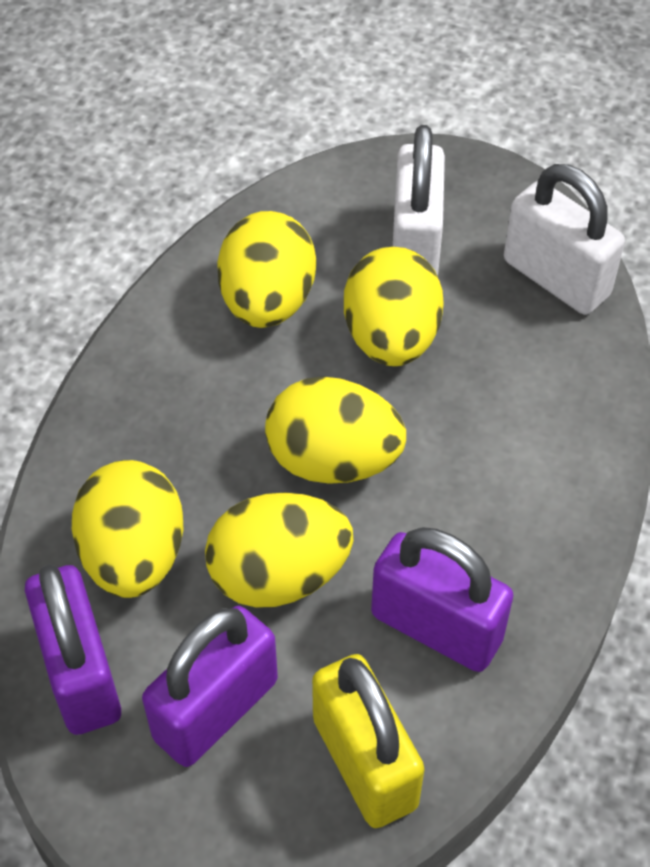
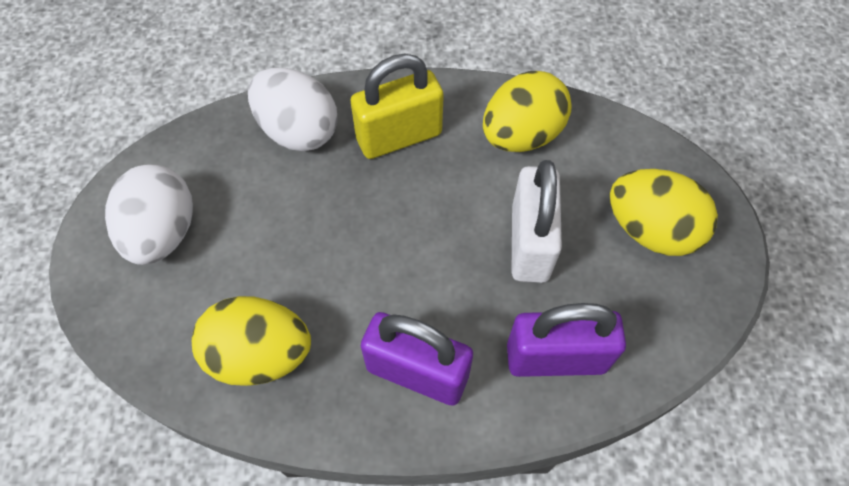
purple padlock: 3 -> 2
white egg: 0 -> 2
white padlock: 2 -> 1
yellow egg: 5 -> 3

